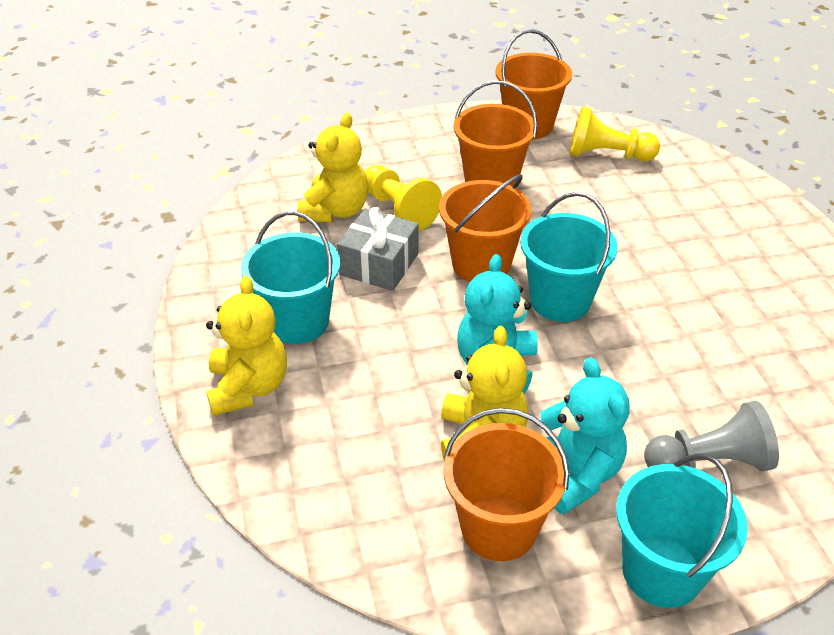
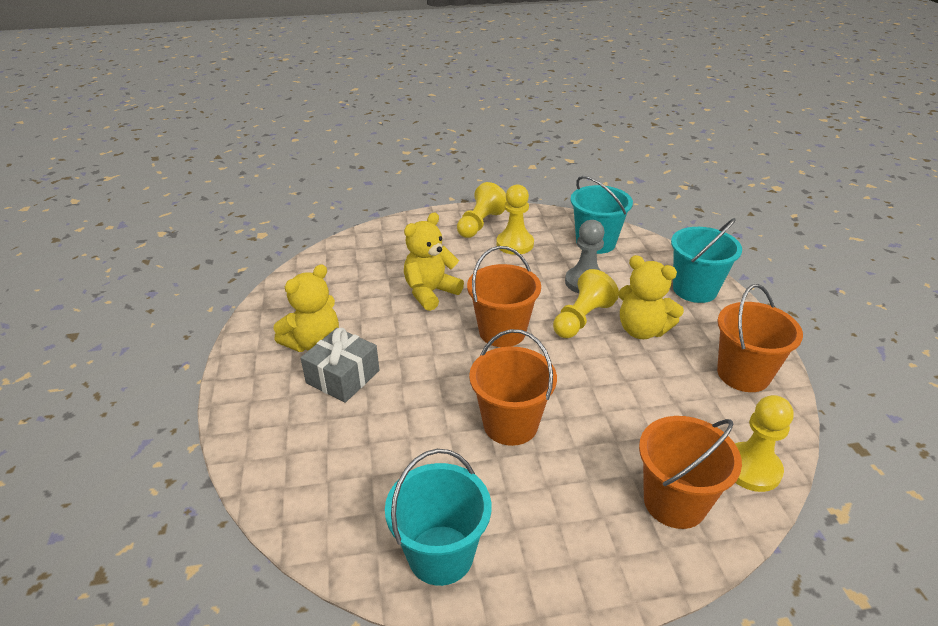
turquoise teddy bear: 2 -> 0
yellow pawn: 2 -> 4

